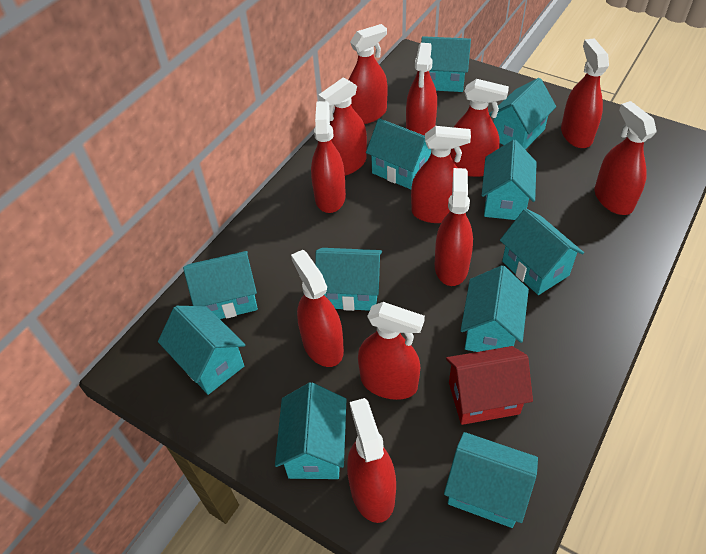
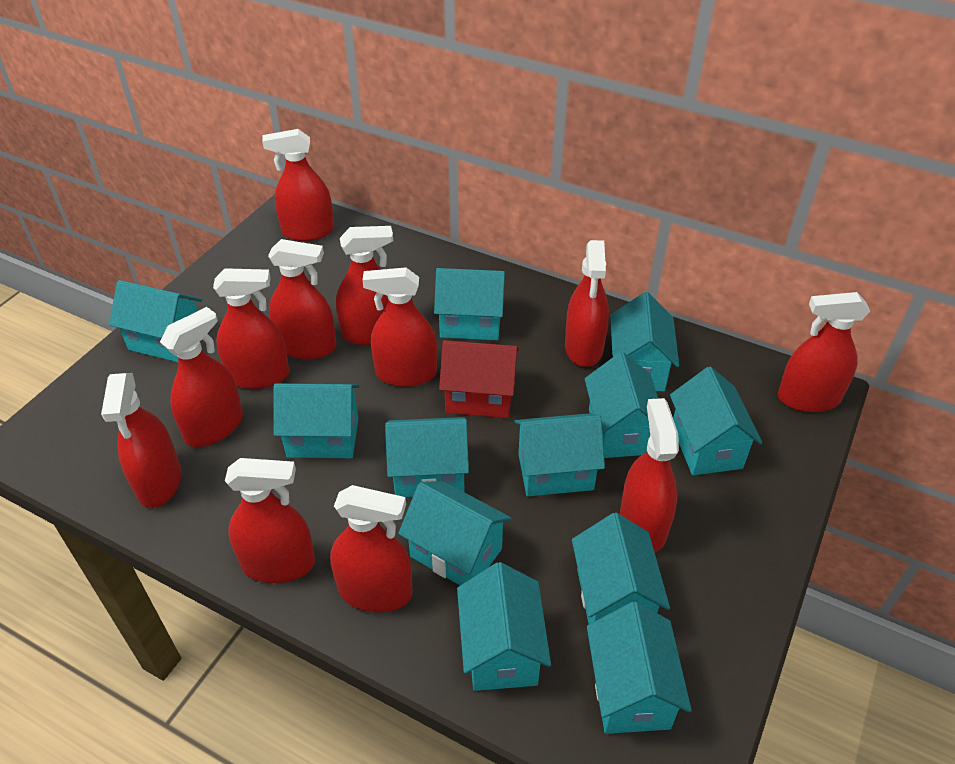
turquoise house: 11 -> 12

